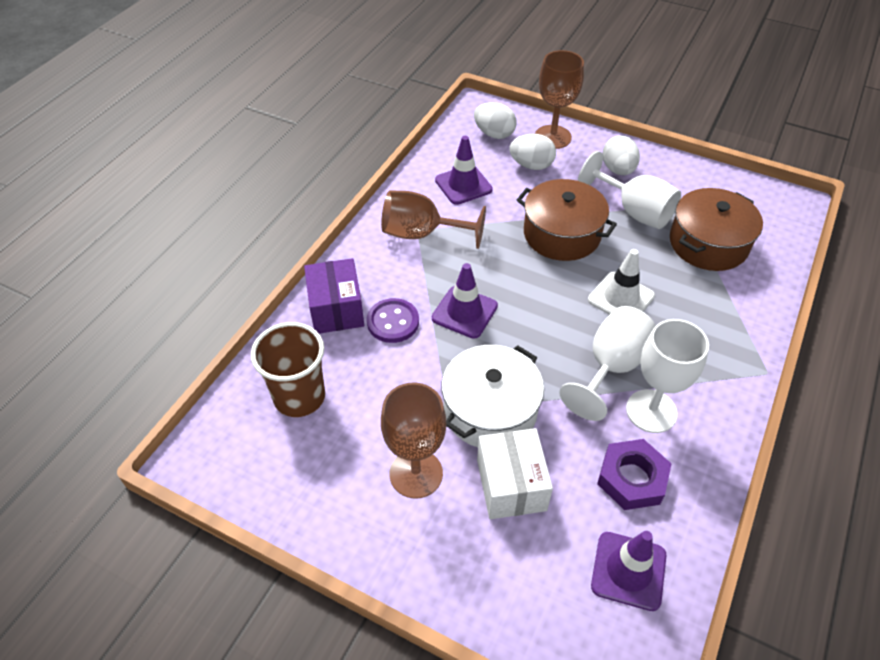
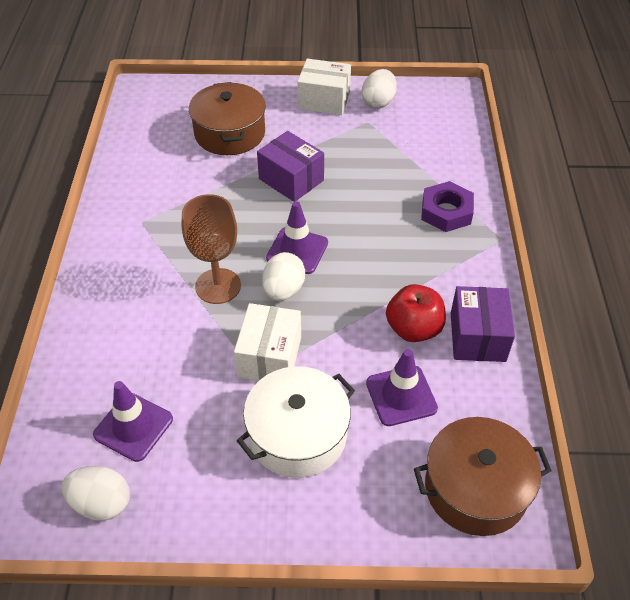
brown cup: 1 -> 0
brown goblet: 3 -> 1
purple box: 1 -> 2
purple button: 1 -> 0
red apple: 0 -> 1
white box: 1 -> 2
white goblet: 3 -> 0
white traffic cone: 1 -> 0

